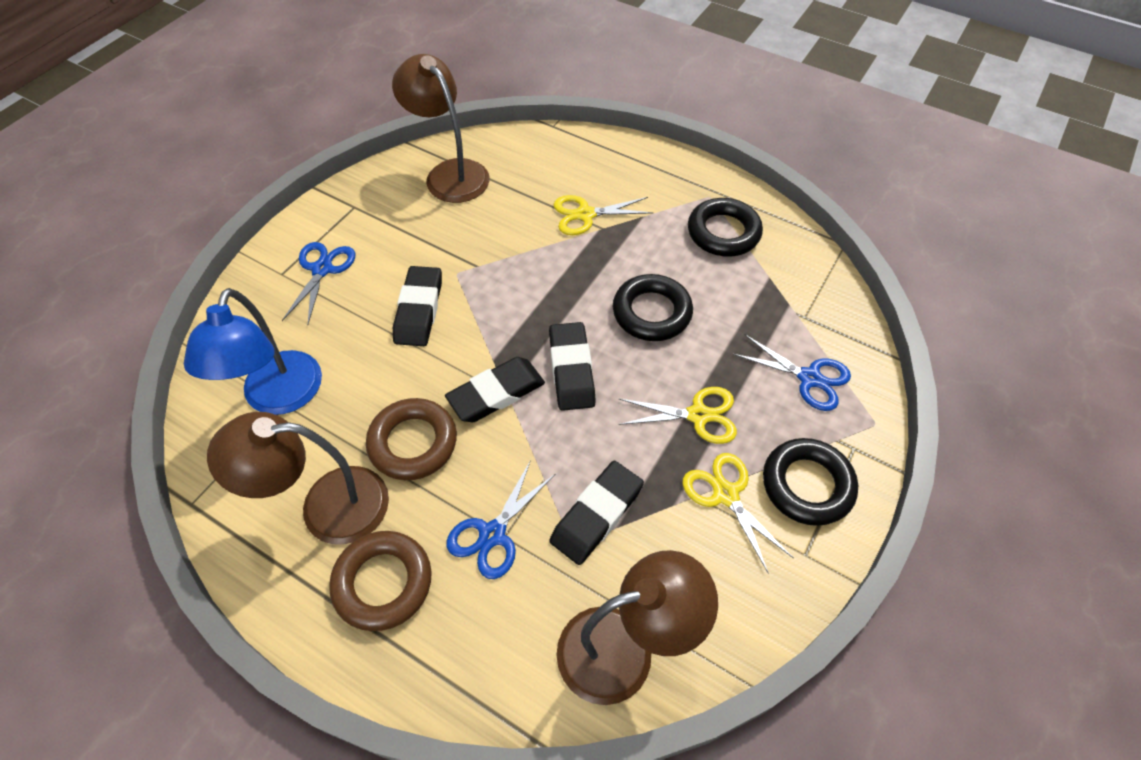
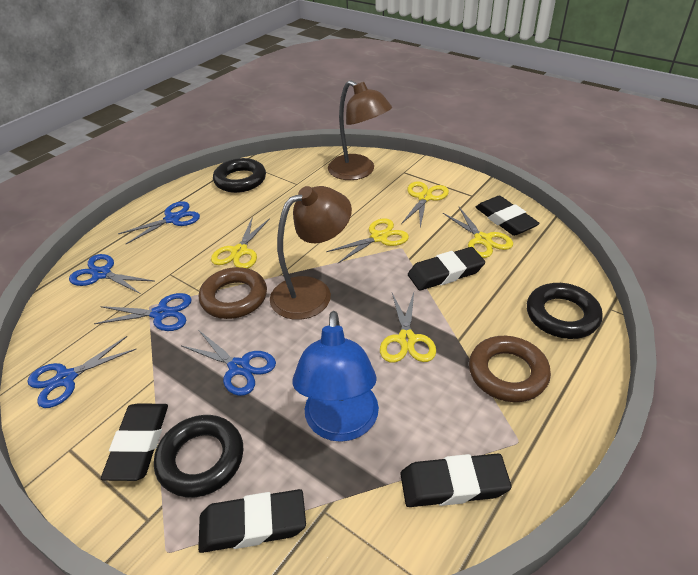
black eraser: 4 -> 5
blue scissors: 3 -> 5
brown lamp: 3 -> 2
yellow scissors: 3 -> 5

